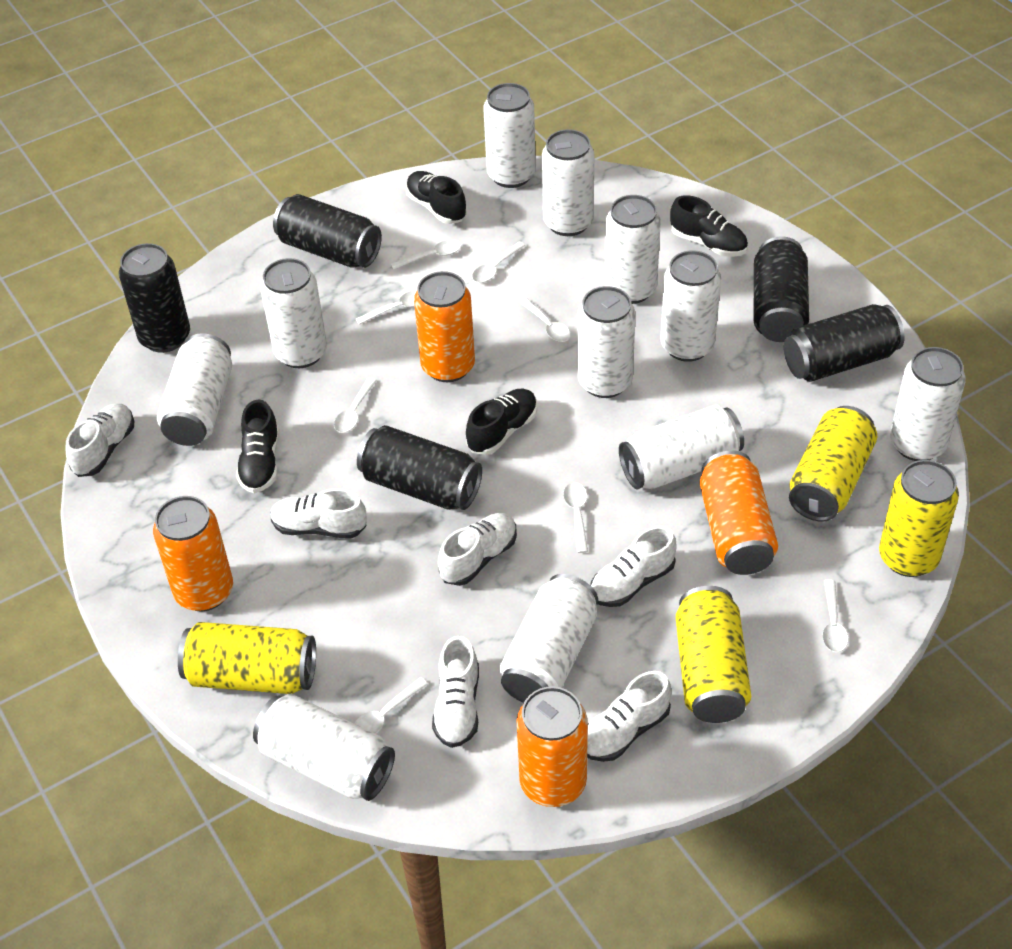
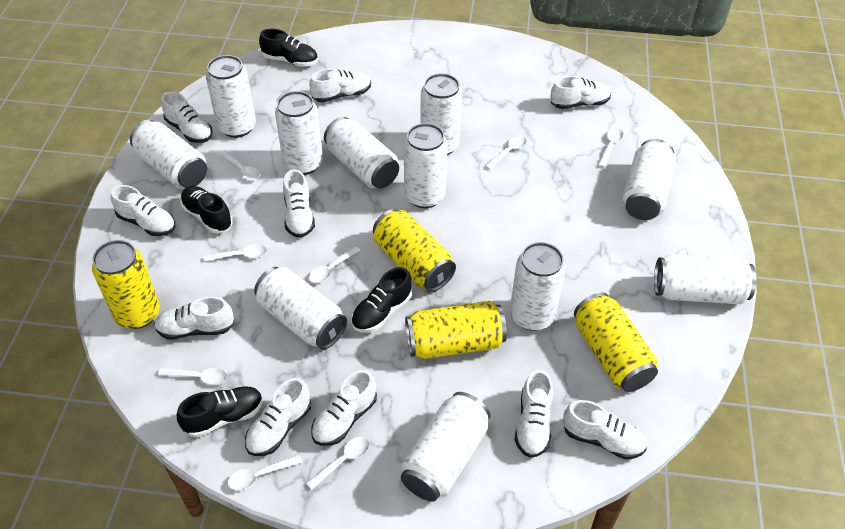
black can: 5 -> 0
orange can: 4 -> 0
white shoe: 6 -> 10

